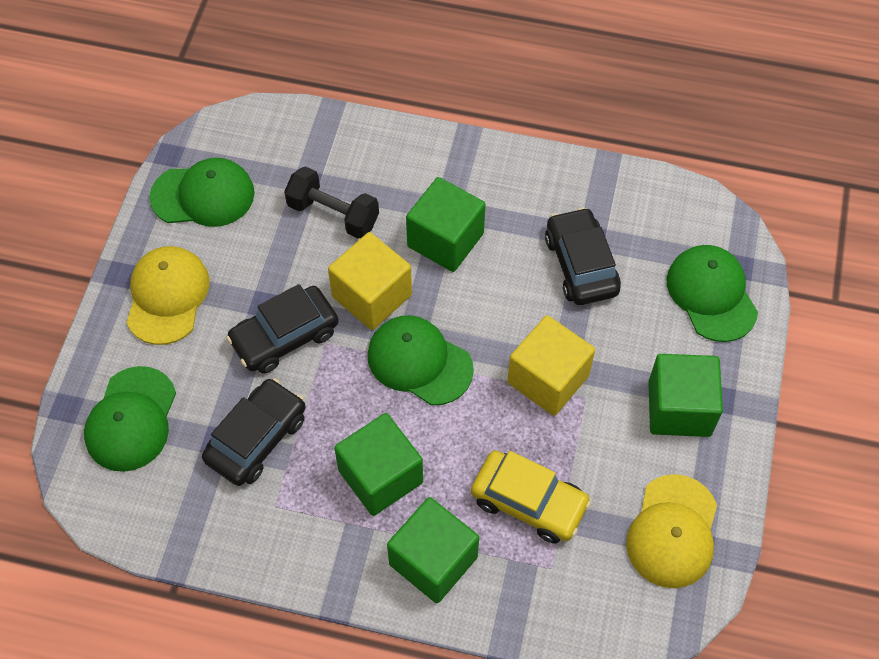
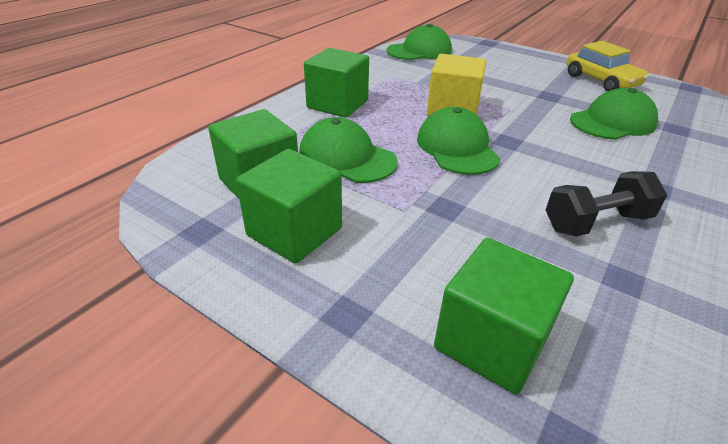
black car: 3 -> 0
yellow cap: 2 -> 0
yellow cube: 2 -> 1

